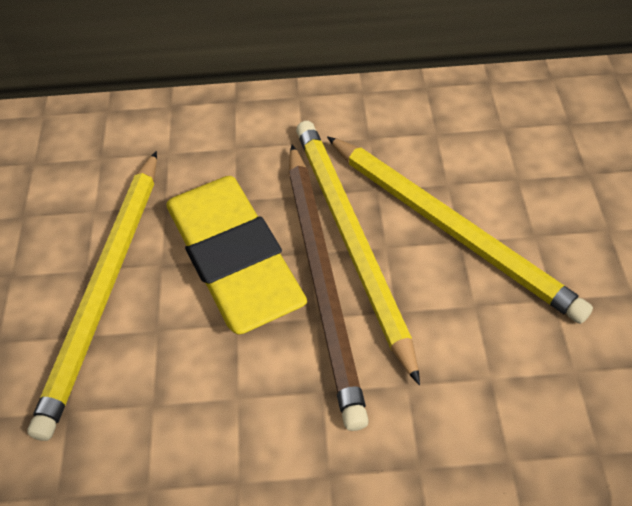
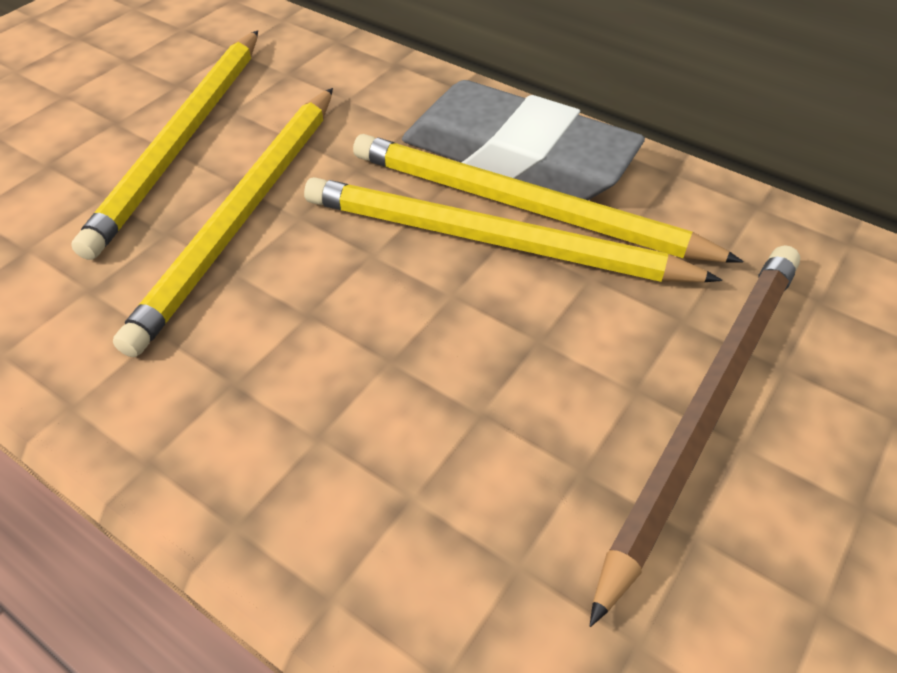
grey eraser: 0 -> 1
yellow eraser: 1 -> 0
yellow pencil: 3 -> 4

